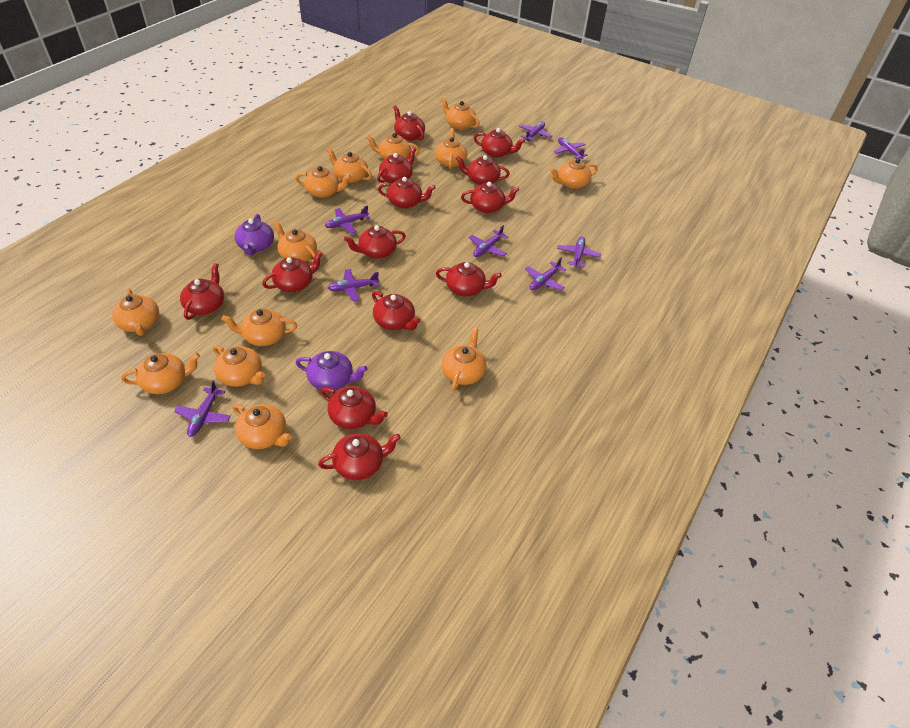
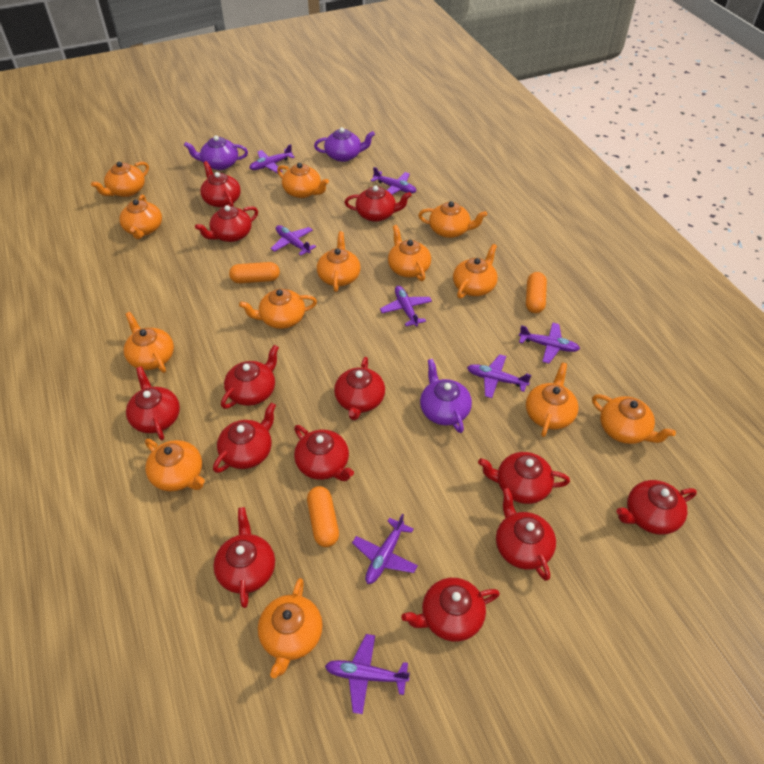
orange capsule: 0 -> 3
purple teapot: 2 -> 3

